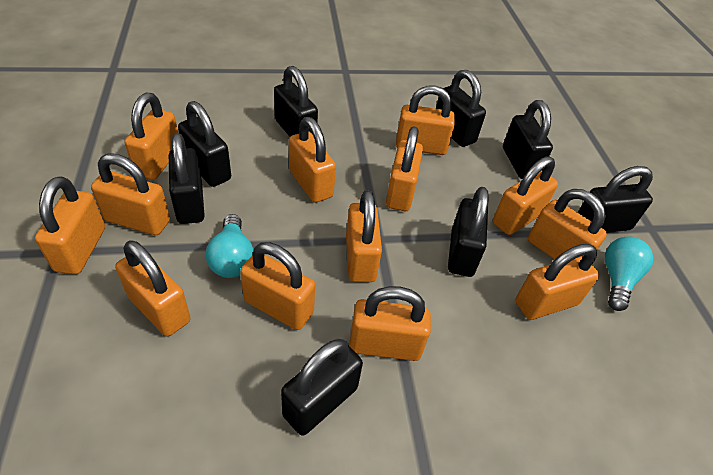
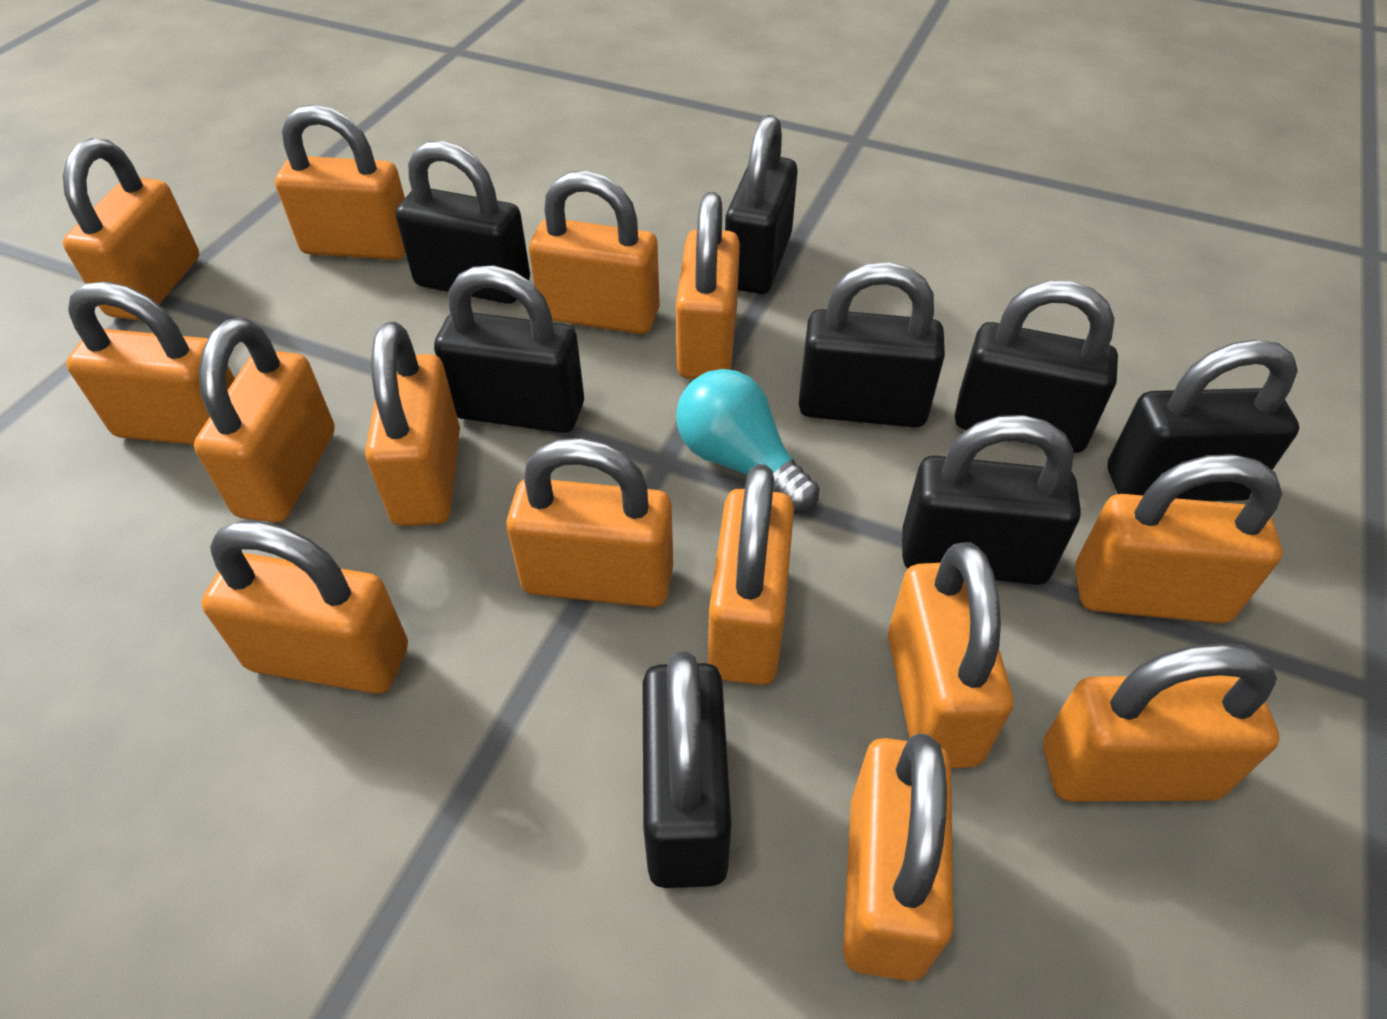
orange padlock: 13 -> 14
turquoise light bulb: 2 -> 1

